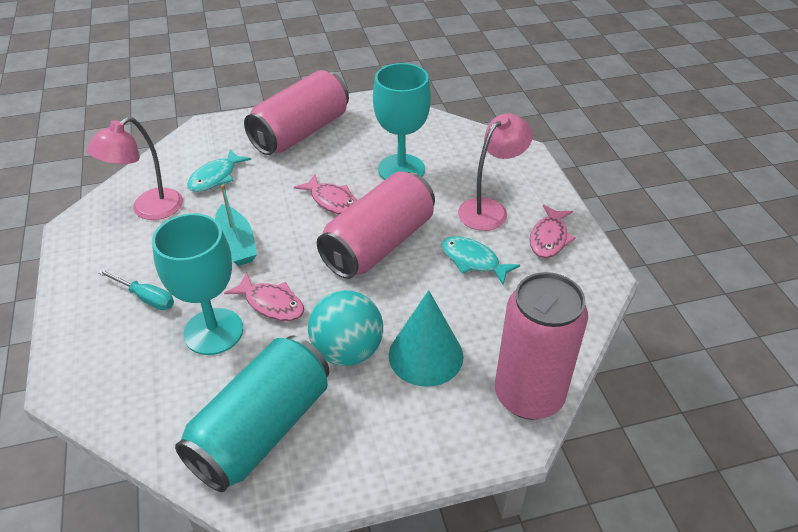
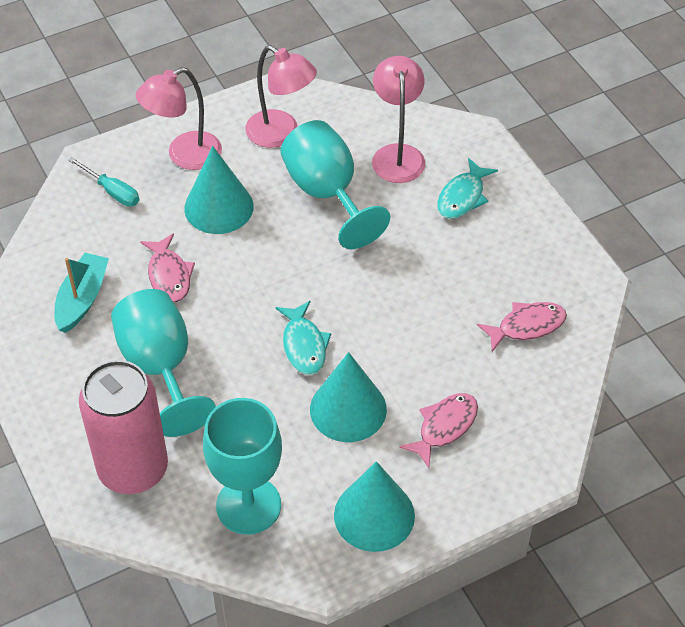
pink can: 3 -> 1
pink lamp: 2 -> 3
turquoise ball: 1 -> 0
turquoise can: 1 -> 0
turquoise cone: 1 -> 3
turquoise goblet: 2 -> 3

